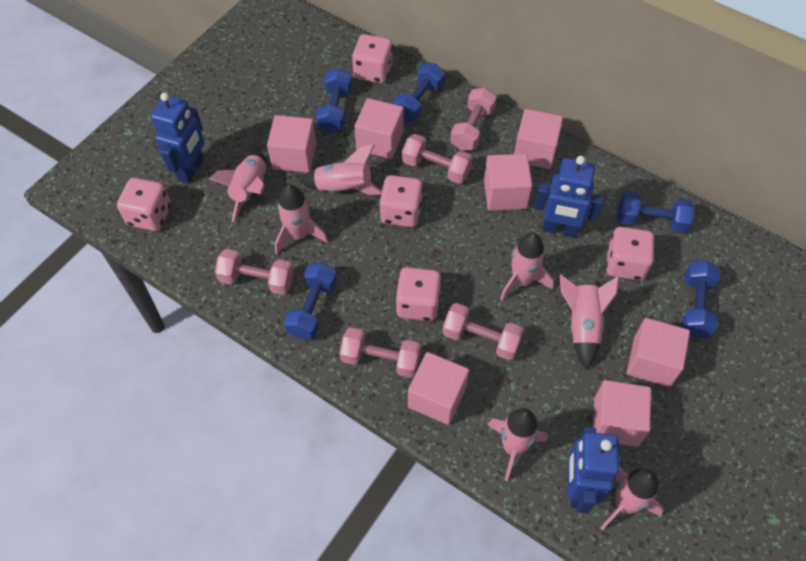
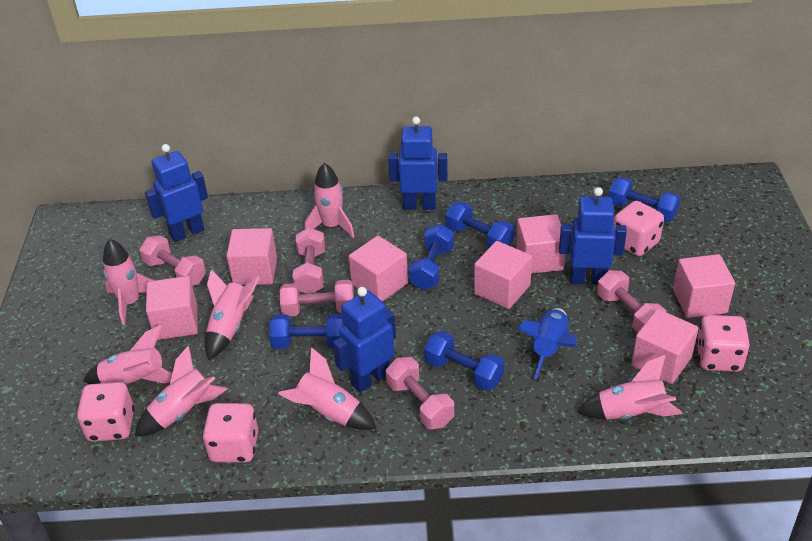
blue robot: 3 -> 4
blue rocket: 0 -> 1
pink dice: 5 -> 4

